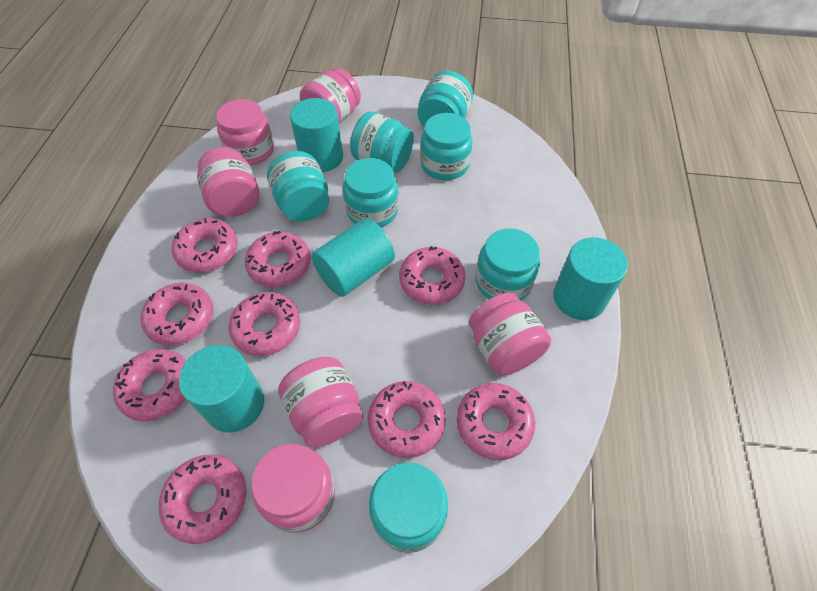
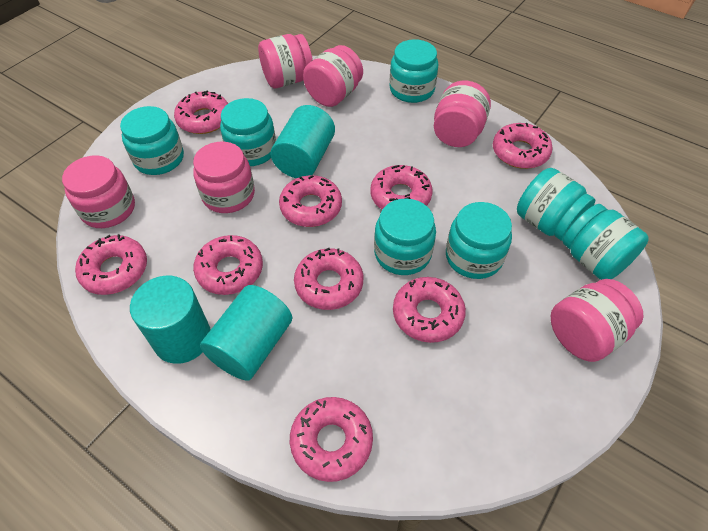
turquoise cylinder: 4 -> 3

